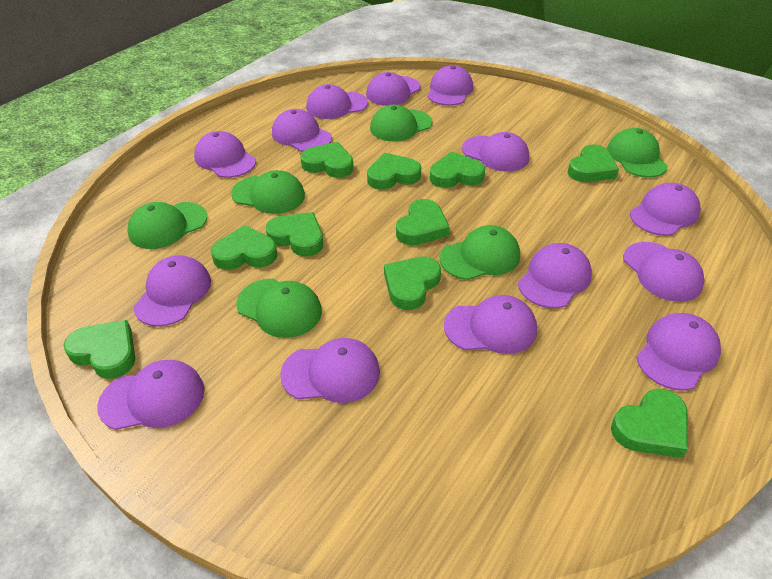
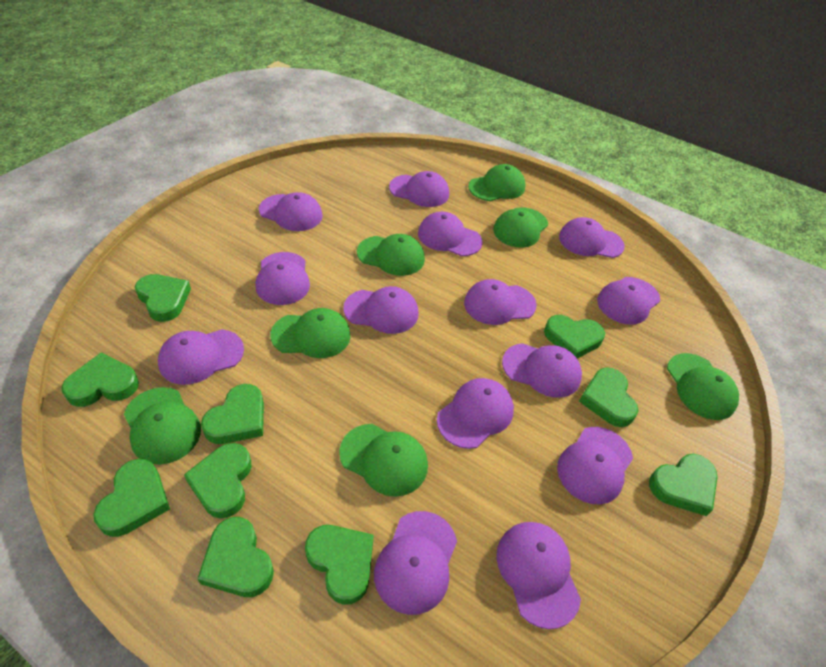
green cap: 6 -> 7

